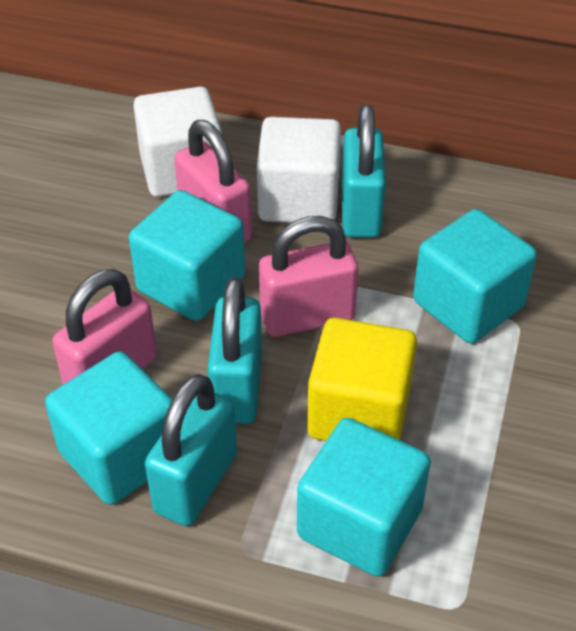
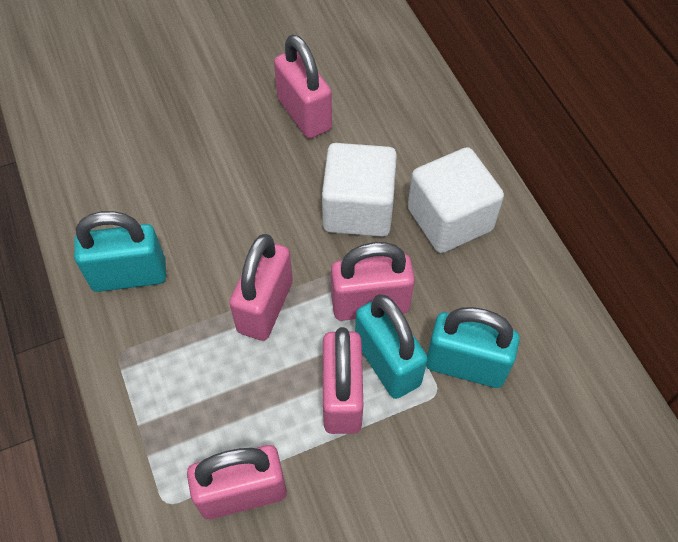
pink padlock: 3 -> 5
turquoise cube: 4 -> 0
yellow cube: 1 -> 0

